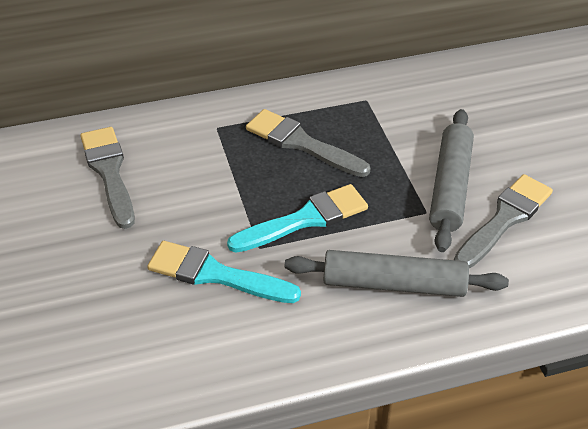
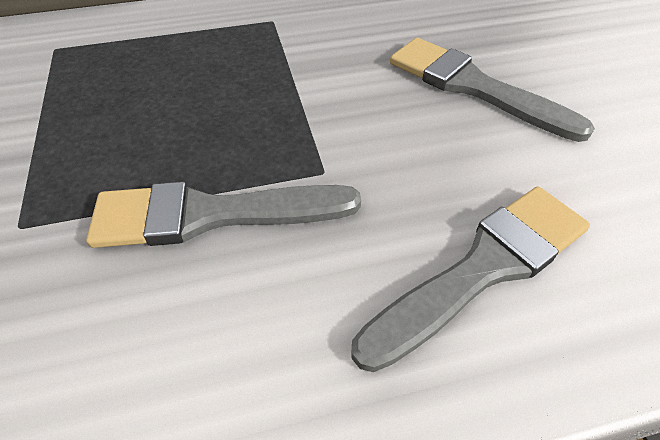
grey rolling pin: 2 -> 0
turquoise brush: 2 -> 0

